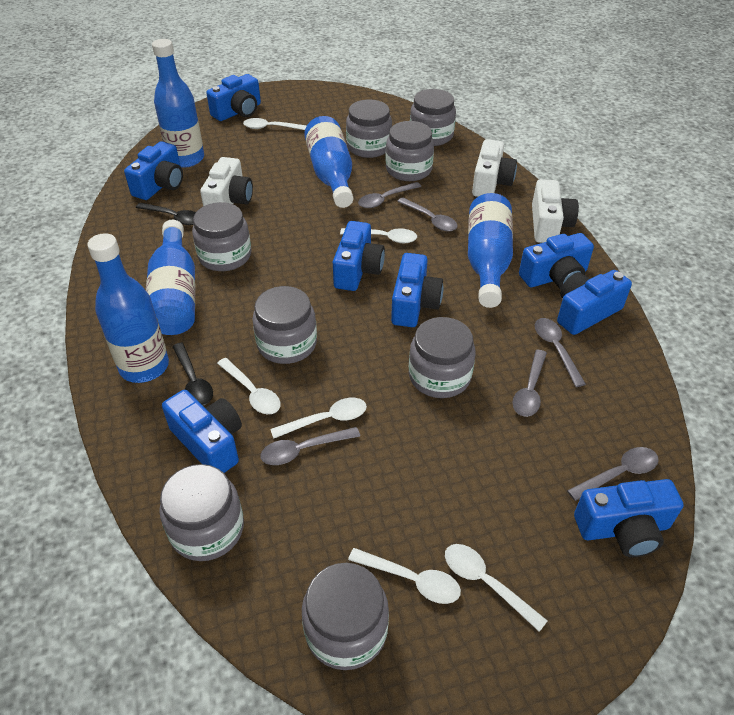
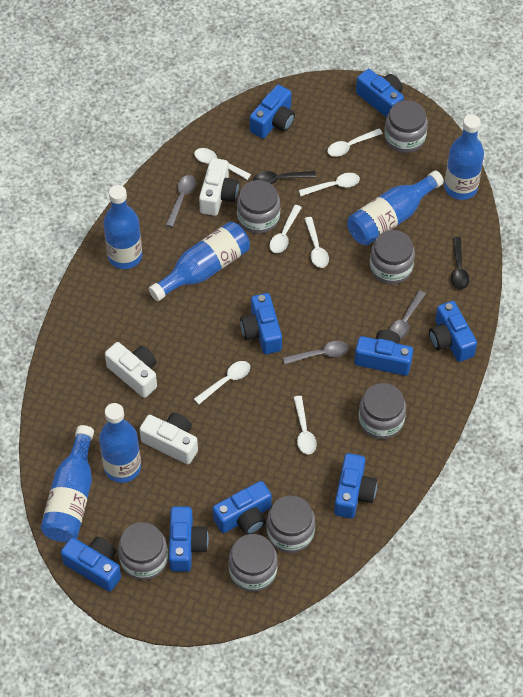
blue bottle: 5 -> 6
blue camera: 8 -> 9
grey jar: 8 -> 7
grey spoon: 6 -> 3
white spoon: 6 -> 7

